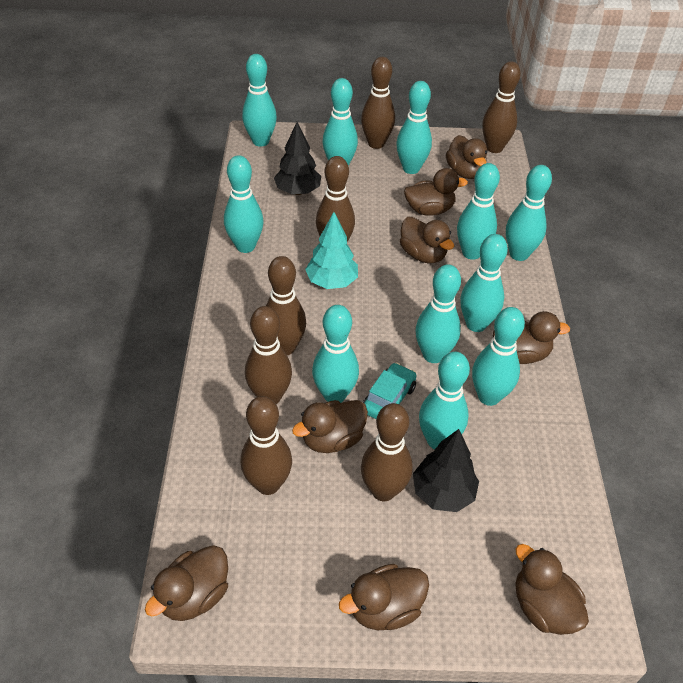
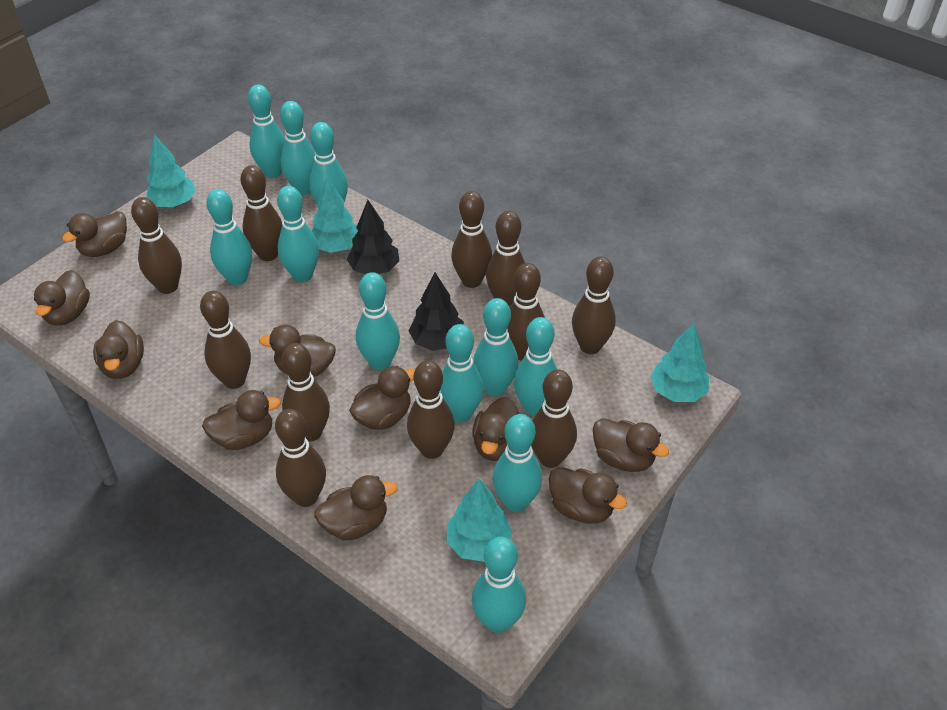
brown bowling pin: 7 -> 11
brown duck: 8 -> 10
turquoise car: 1 -> 0
turquoise tree: 1 -> 4

